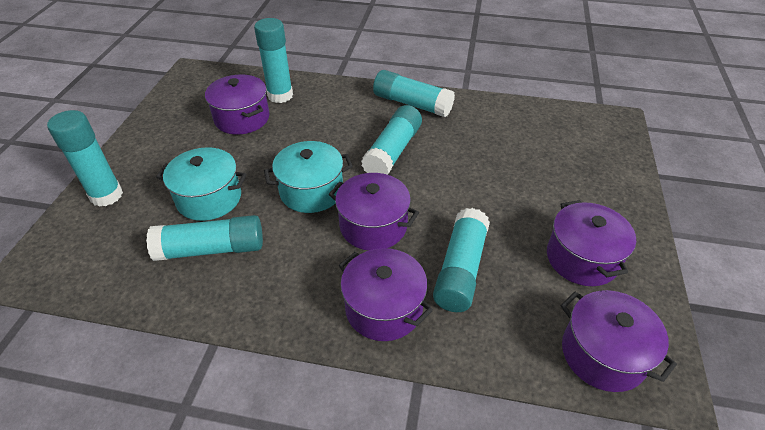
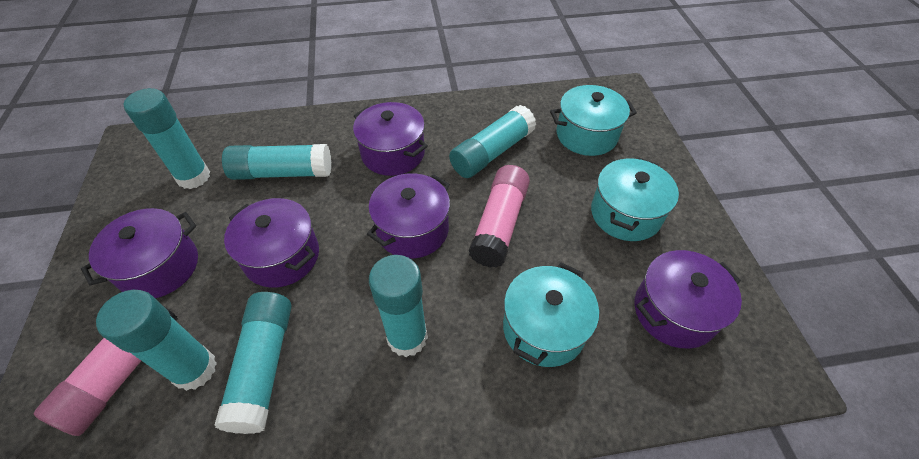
pink glue stick: 0 -> 2
turquoise pot: 2 -> 3

